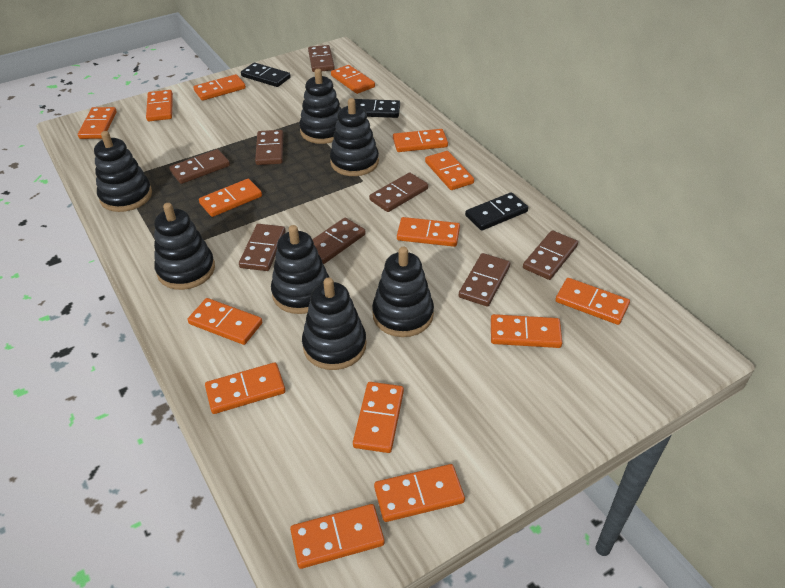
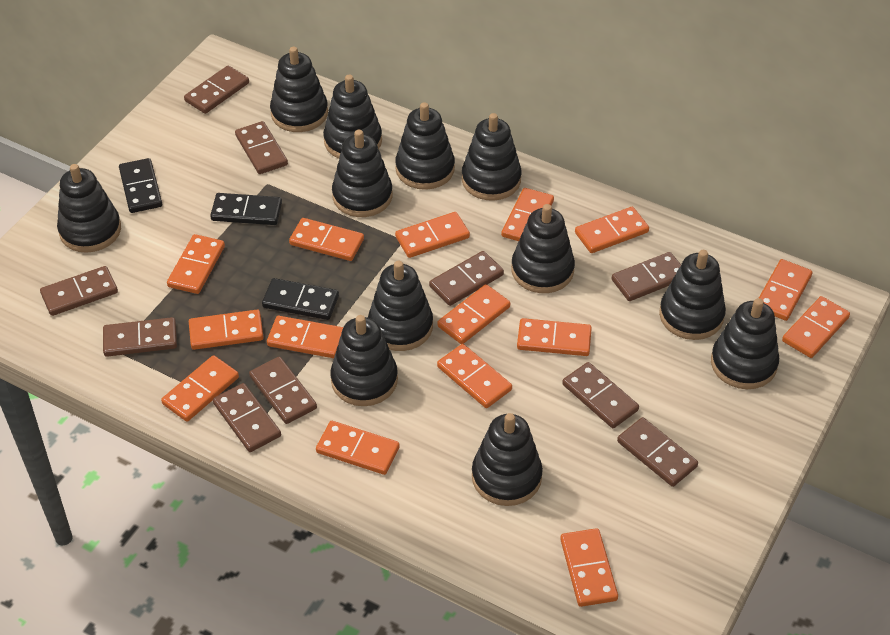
black stacking toy: 7 -> 12
brown domino: 8 -> 10

